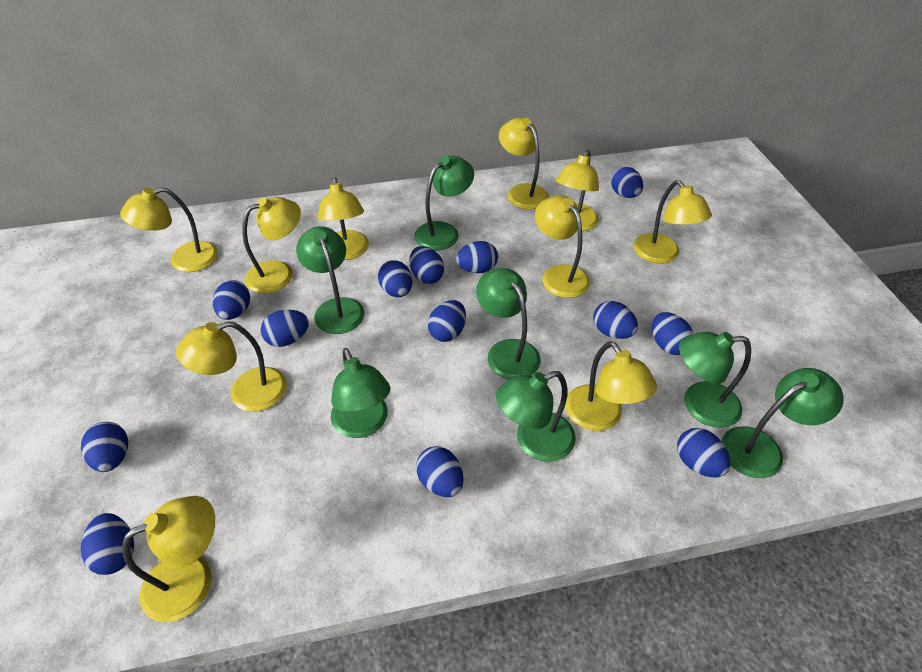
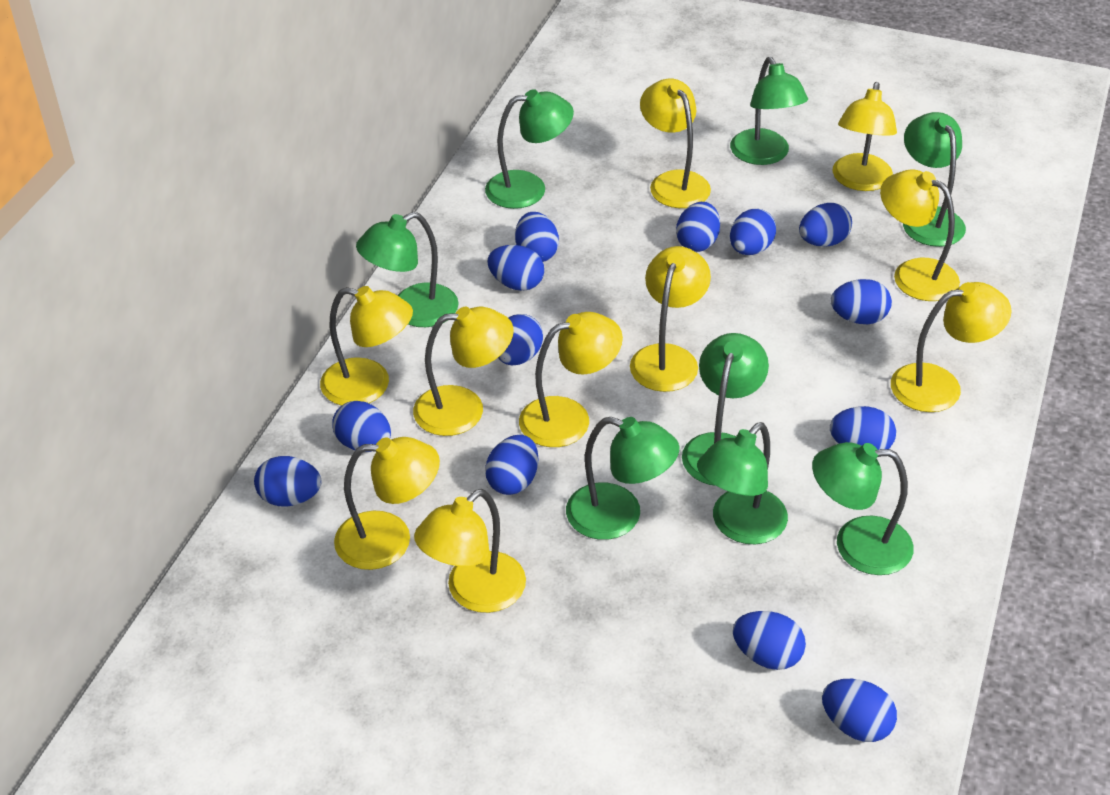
green lamp: 7 -> 8

